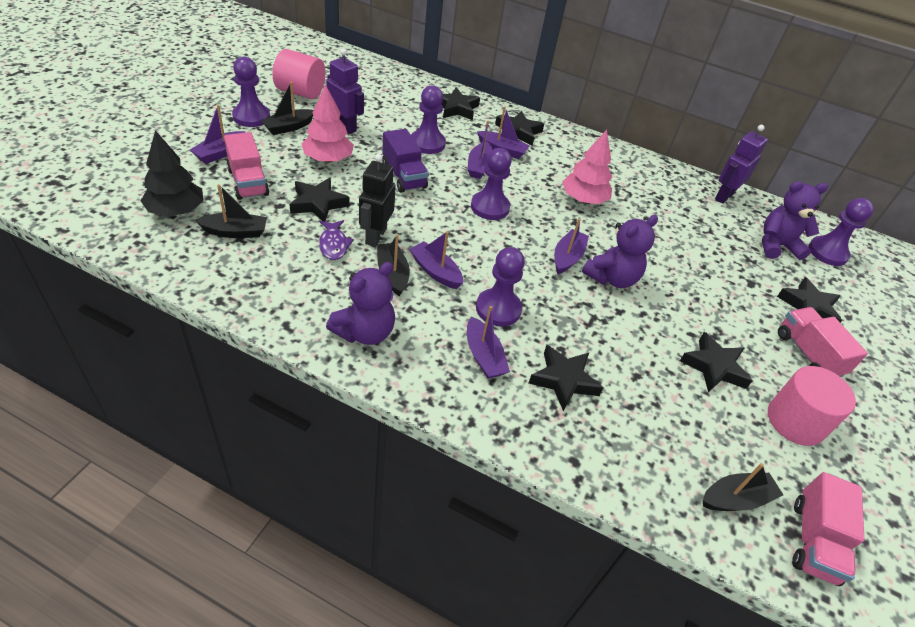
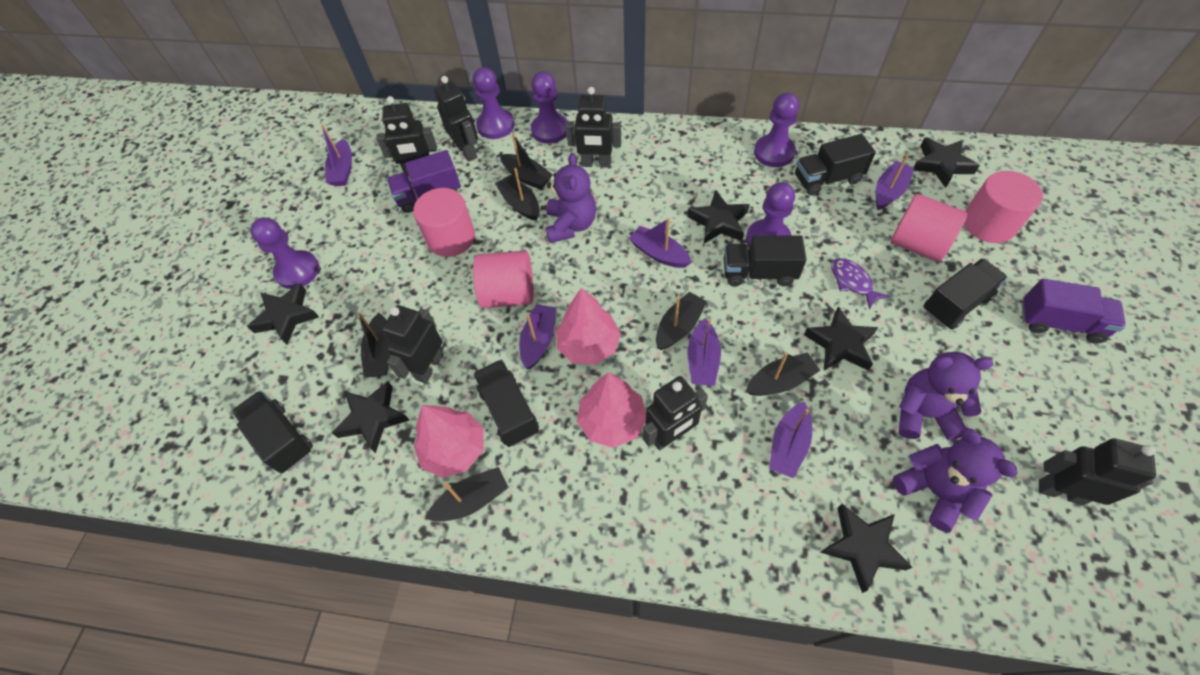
black boat: 4 -> 6
black robot: 1 -> 6
black tree: 1 -> 0
black truck: 0 -> 5
pink cylinder: 2 -> 4
pink tree: 2 -> 3
pink truck: 3 -> 0
purple robot: 2 -> 0
purple truck: 1 -> 2

